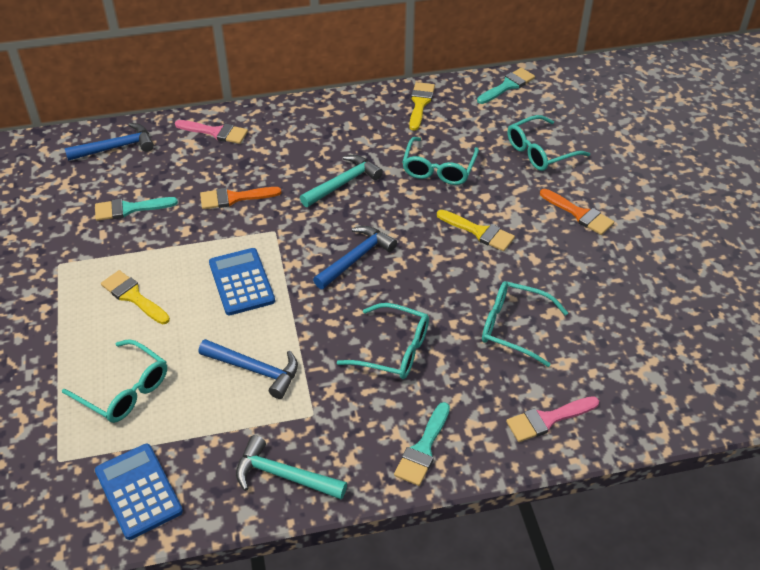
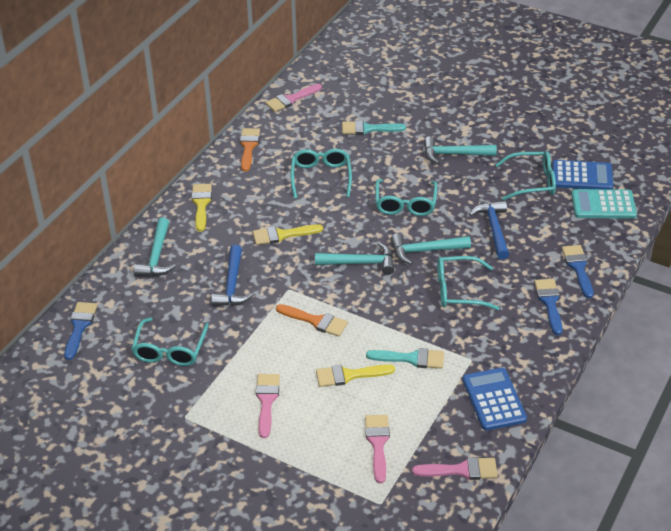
blue brush: 0 -> 3
blue hammer: 3 -> 2
pink brush: 2 -> 4
turquoise brush: 3 -> 2
turquoise calculator: 0 -> 1
turquoise hammer: 2 -> 4

